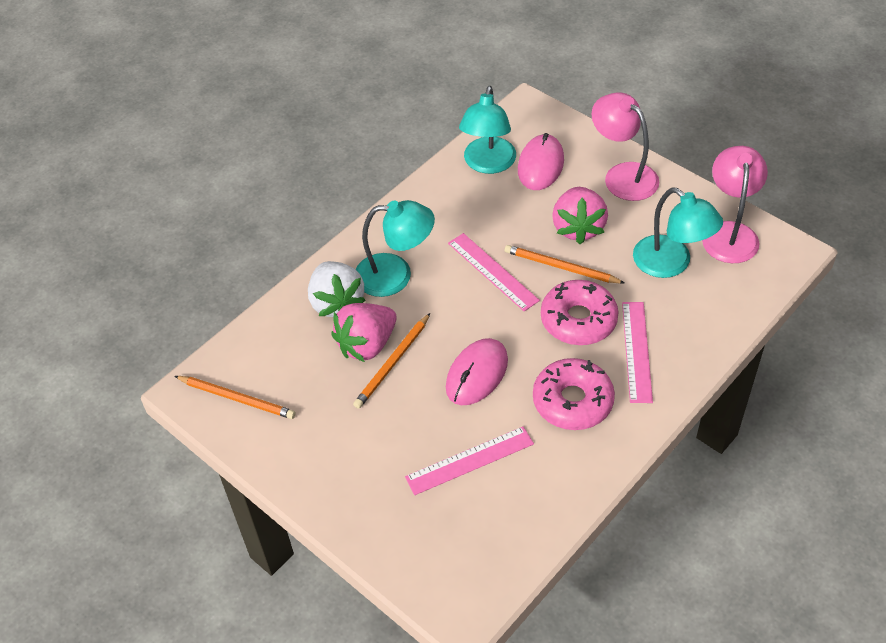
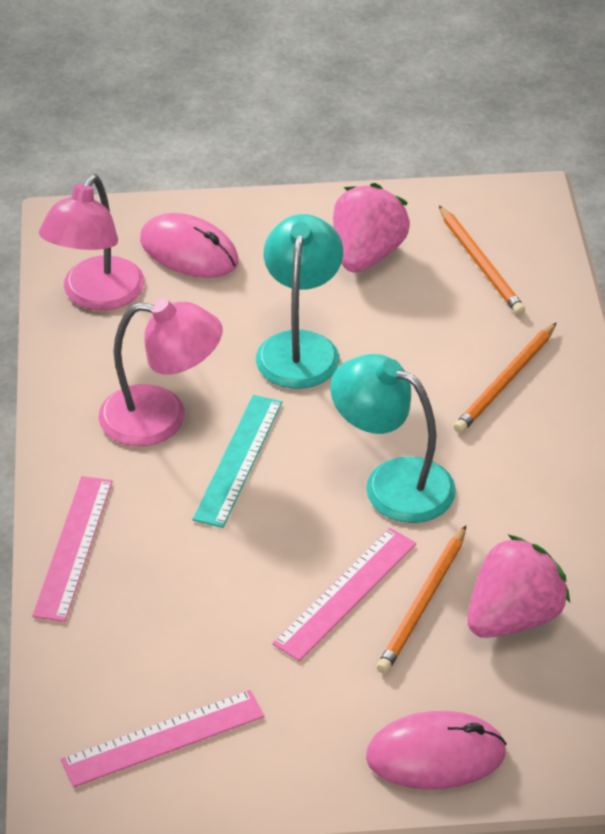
pink donut: 2 -> 0
turquoise lamp: 3 -> 2
turquoise ruler: 0 -> 1
white strawberry: 1 -> 0

